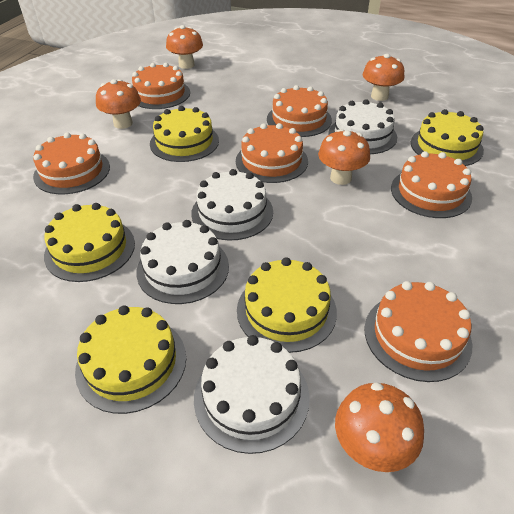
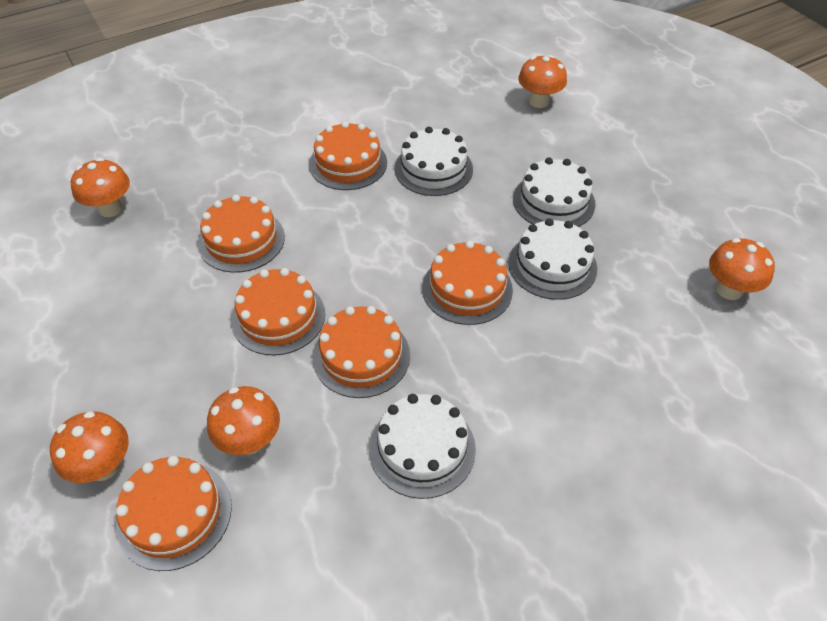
yellow cake: 5 -> 0

